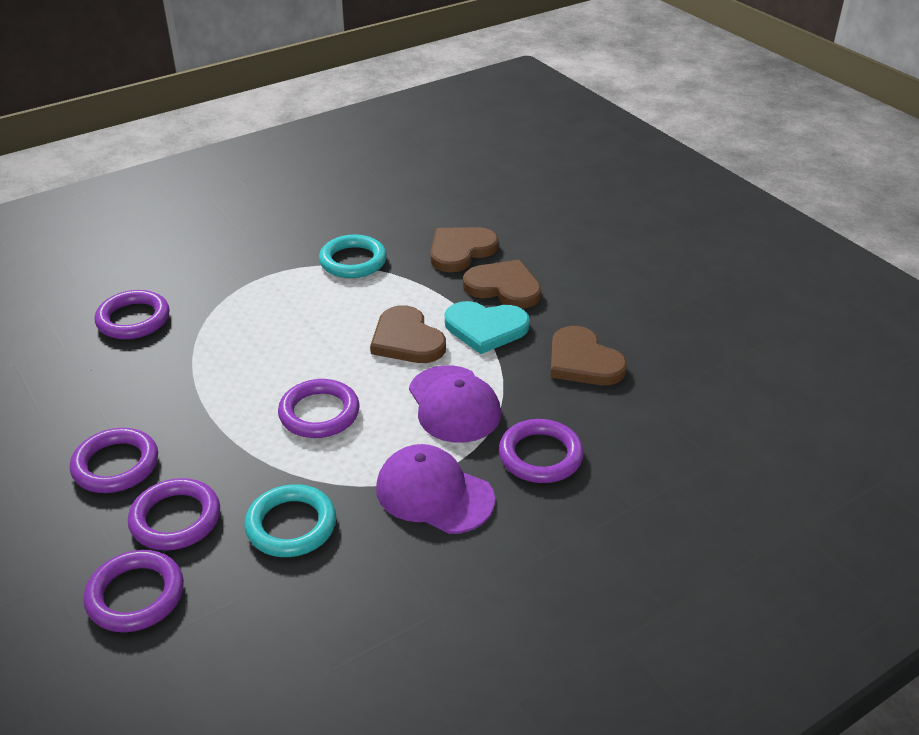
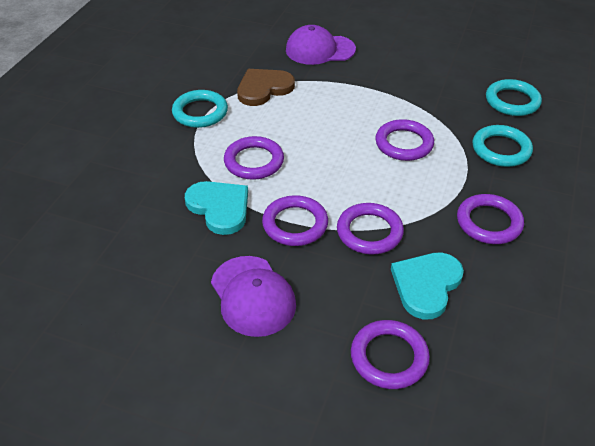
brown heart: 4 -> 1
turquoise heart: 1 -> 2
turquoise ring: 2 -> 3

